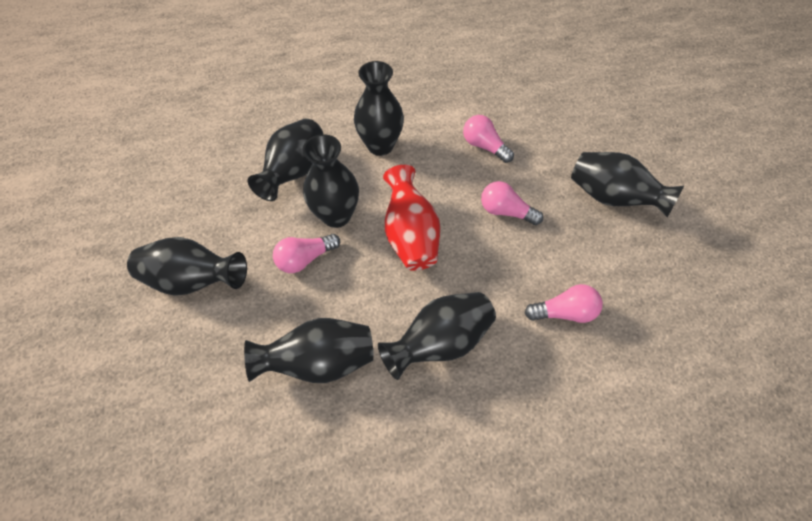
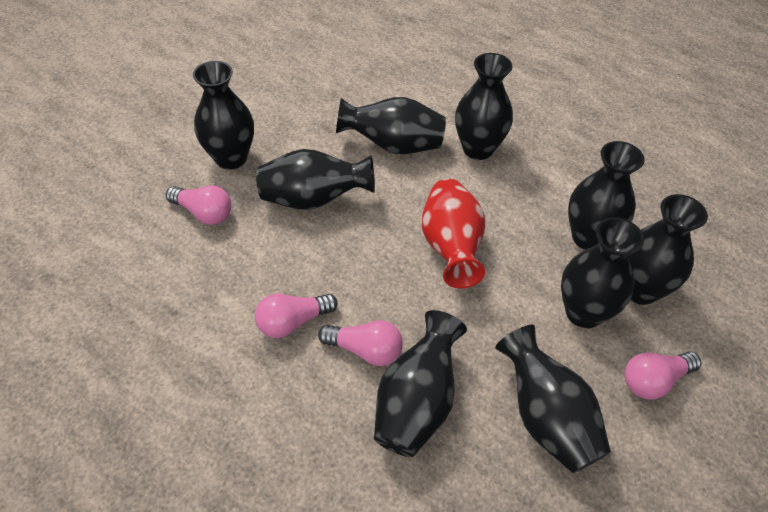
black vase: 7 -> 9

